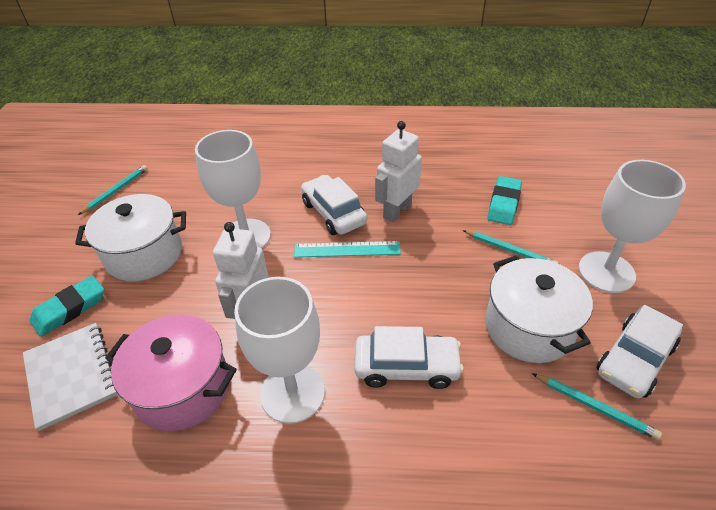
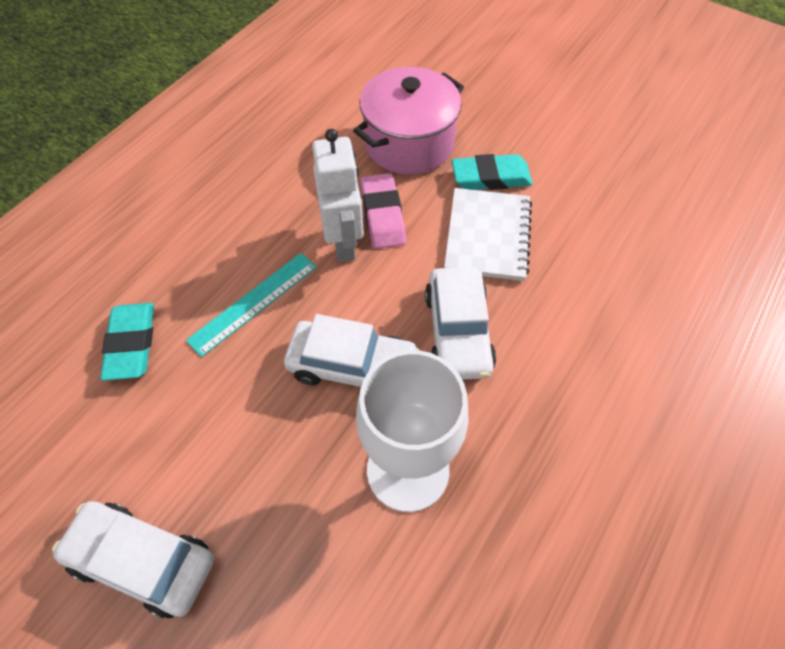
pink eraser: 0 -> 1
turquoise pencil: 3 -> 0
white goblet: 3 -> 1
white pot: 2 -> 0
white robot: 2 -> 1

